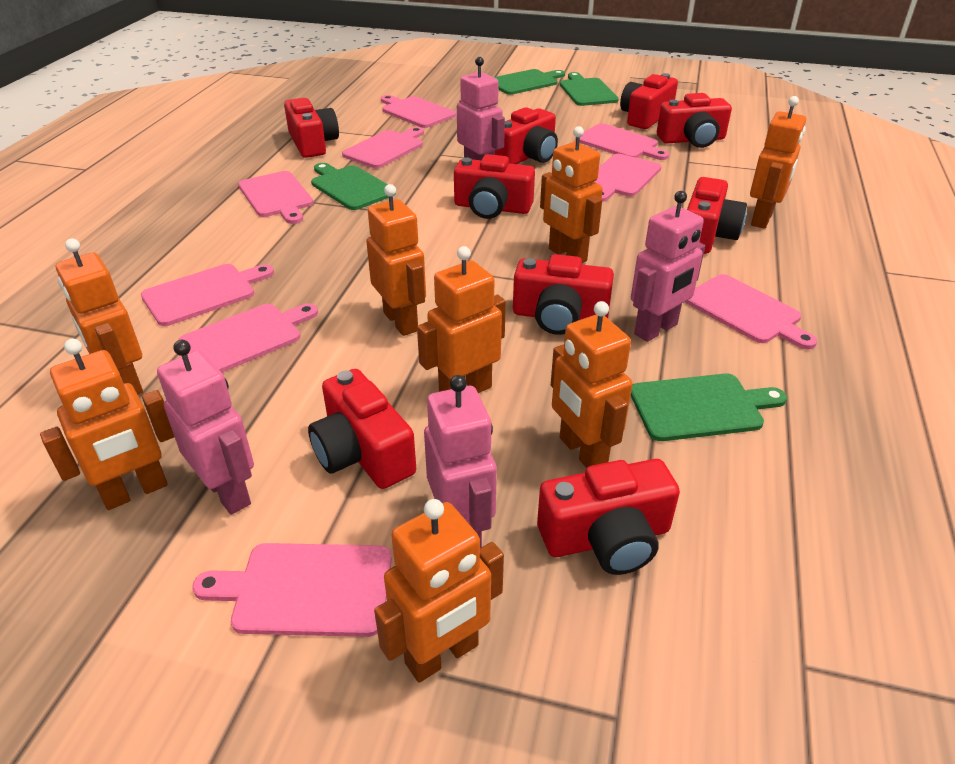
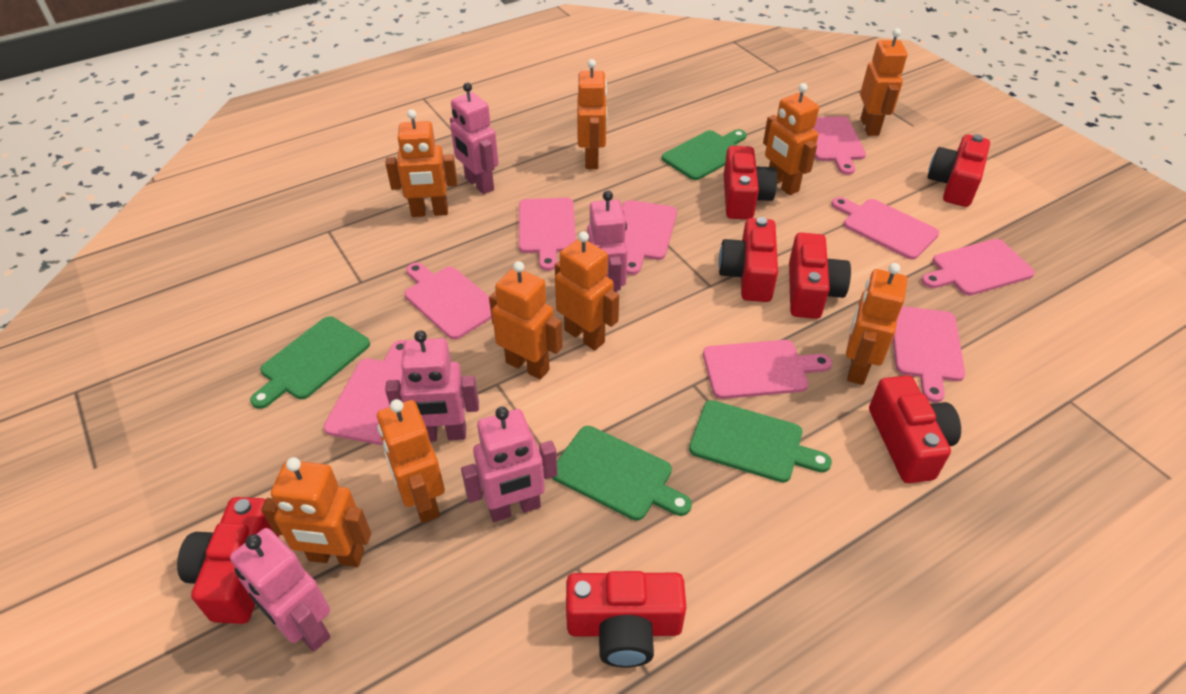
orange robot: 8 -> 9
pink robot: 4 -> 5
red camera: 9 -> 7

